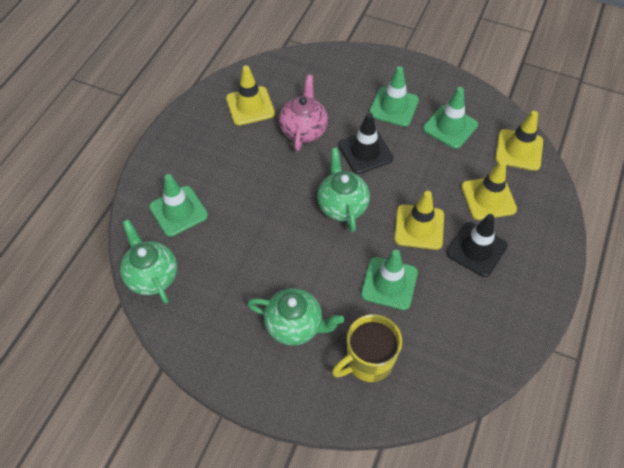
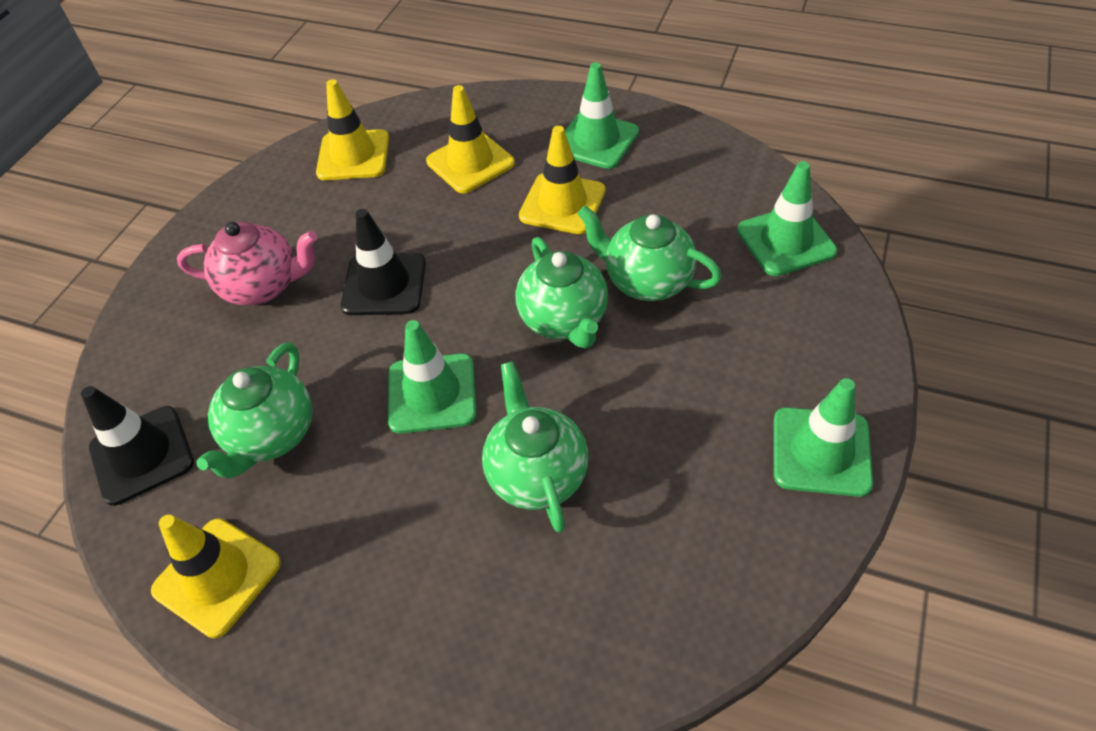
green teapot: 3 -> 4
yellow mug: 1 -> 0

